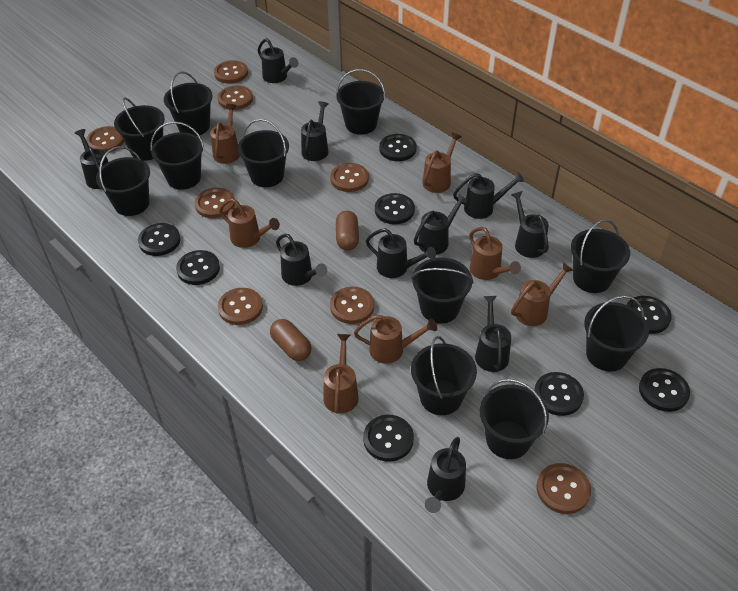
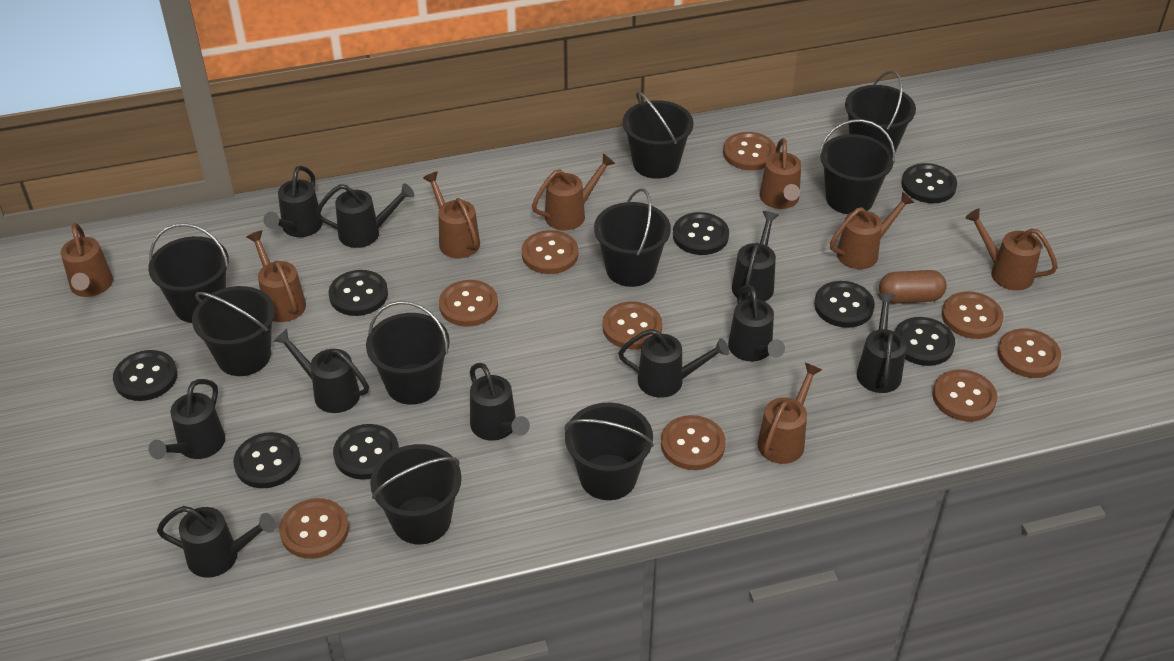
black bucket: 11 -> 9
brown button: 8 -> 9
brown capsule: 2 -> 1
brown watering can: 7 -> 8

